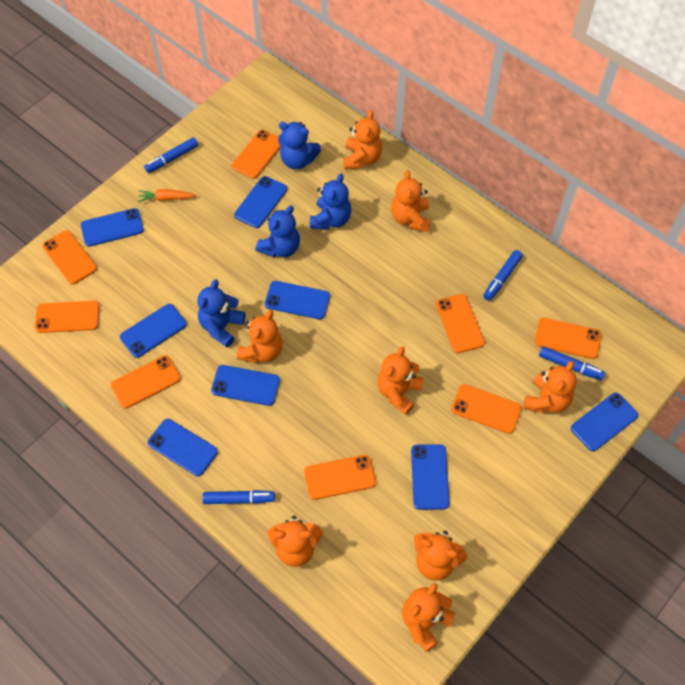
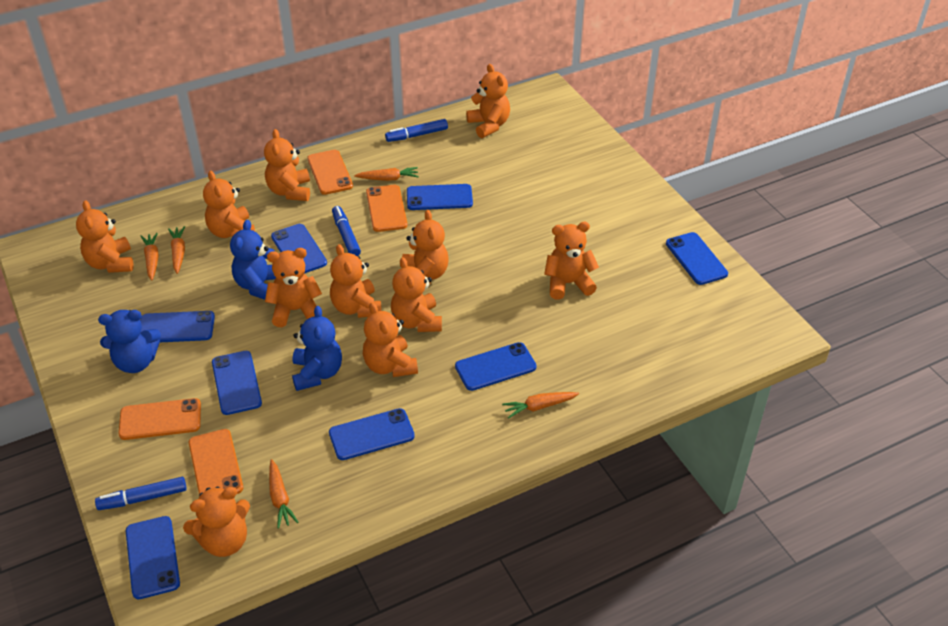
blue marker: 4 -> 3
blue teddy bear: 4 -> 3
orange carrot: 1 -> 5
orange phone: 8 -> 4
orange teddy bear: 8 -> 11

